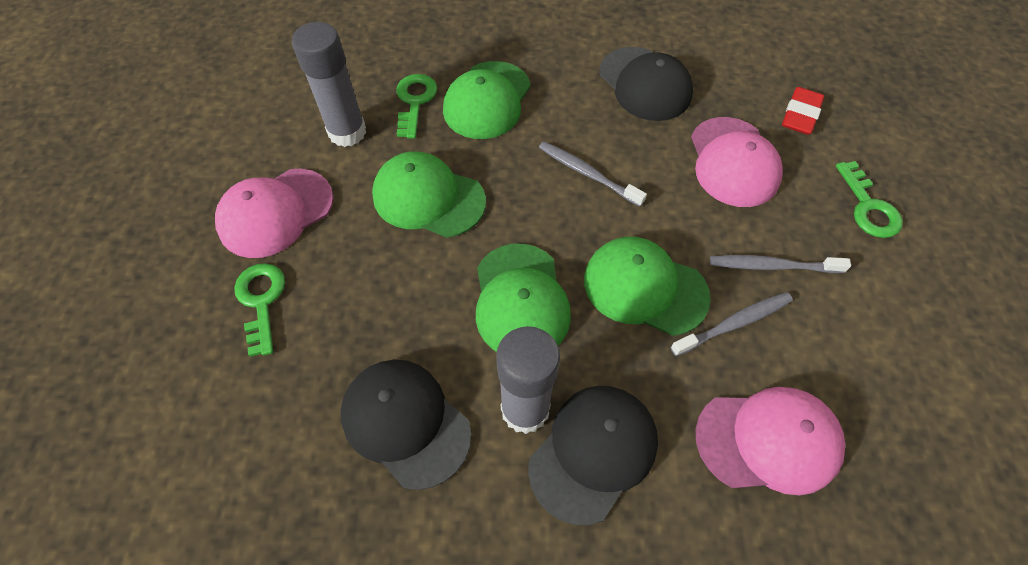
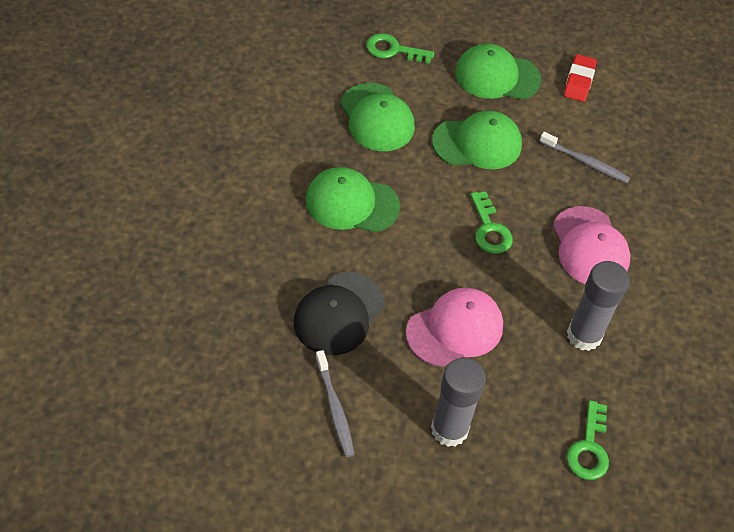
black cap: 3 -> 1
grey toothbrush: 3 -> 2
pink cap: 3 -> 2

